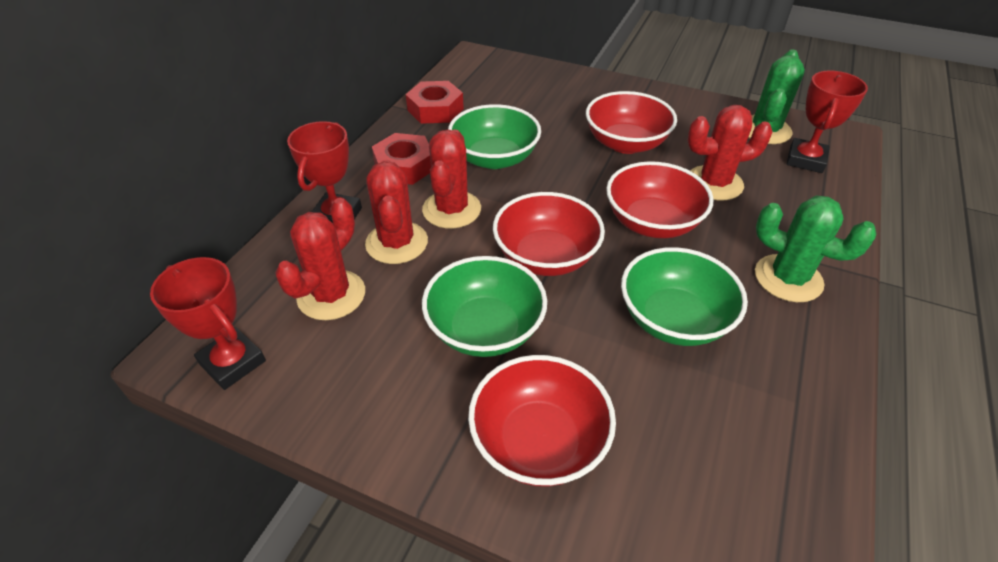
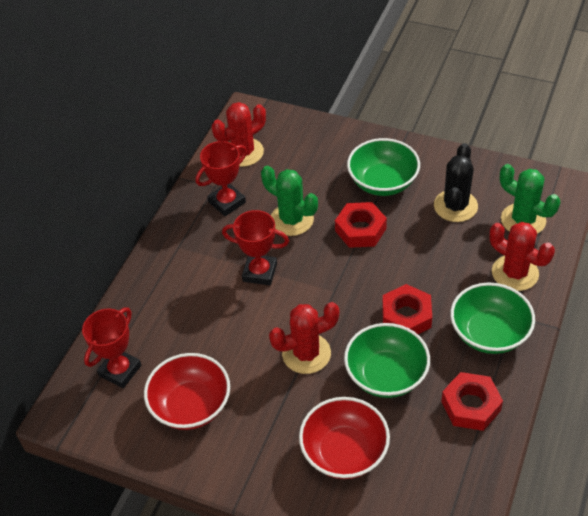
black cactus: 0 -> 1
red bowl: 4 -> 2
red cactus: 4 -> 3
red nut: 2 -> 3

